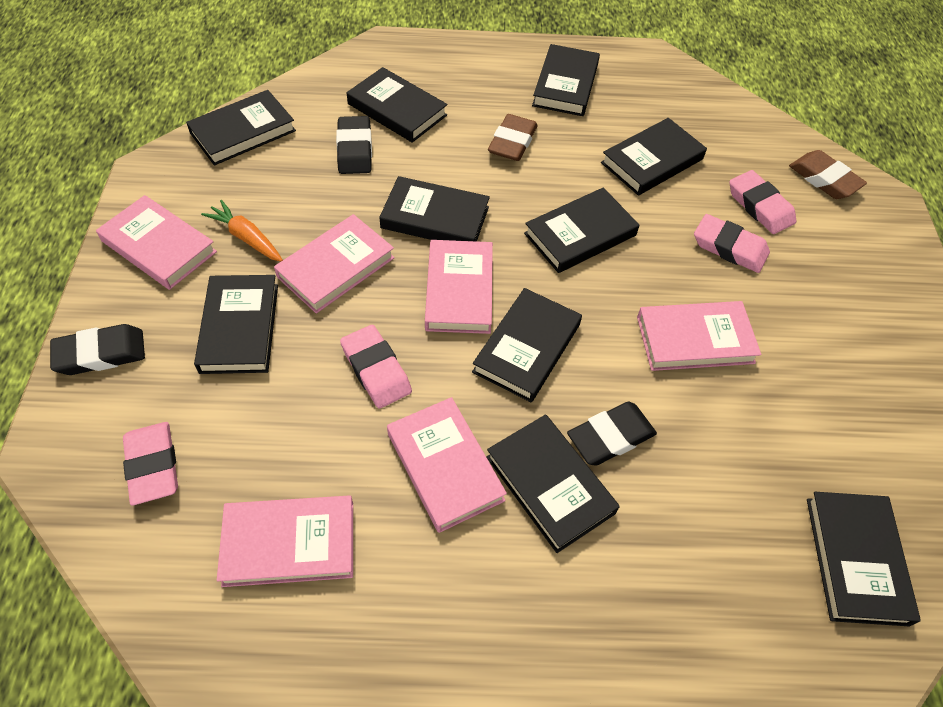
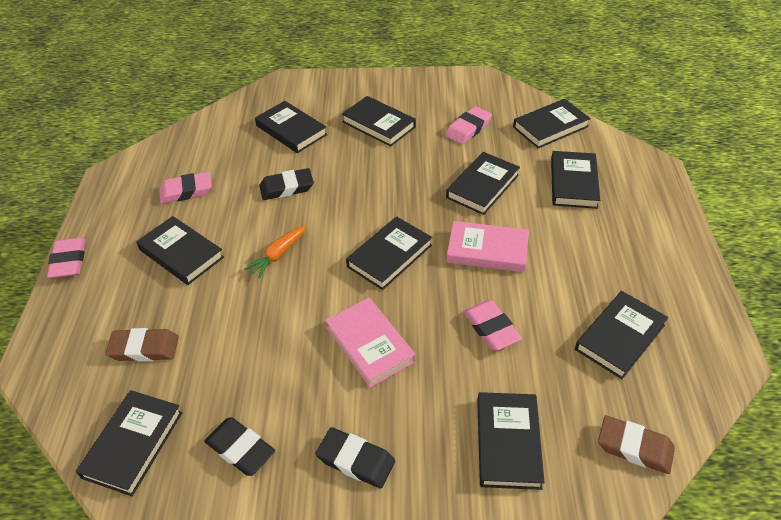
pink book: 6 -> 2

